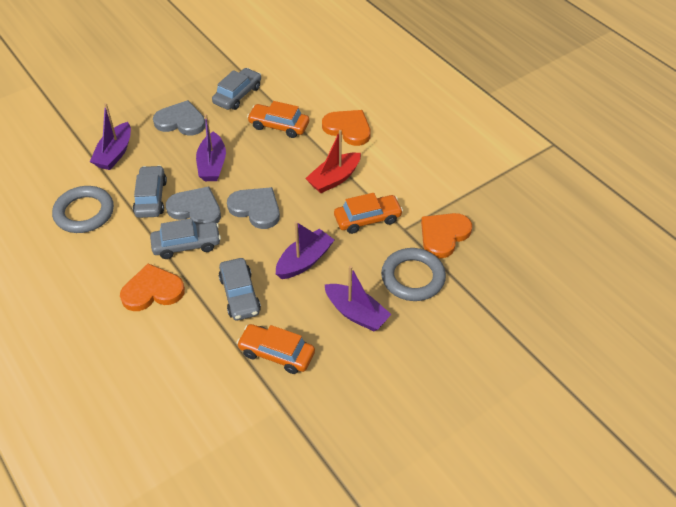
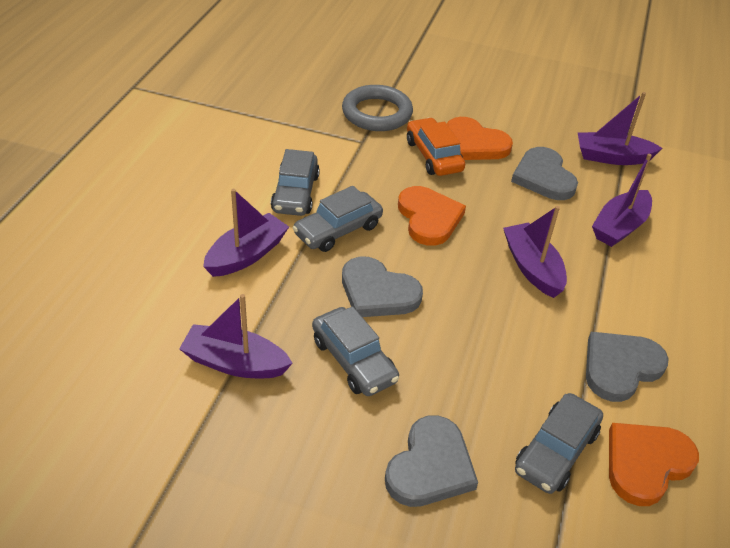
grey heart: 3 -> 4
grey ring: 2 -> 1
orange car: 3 -> 1
purple boat: 4 -> 5
red boat: 1 -> 0

